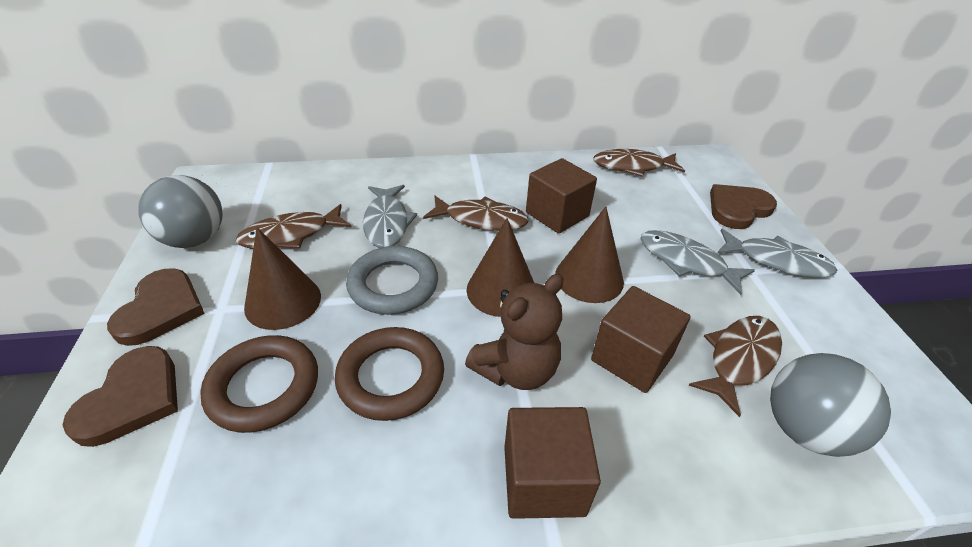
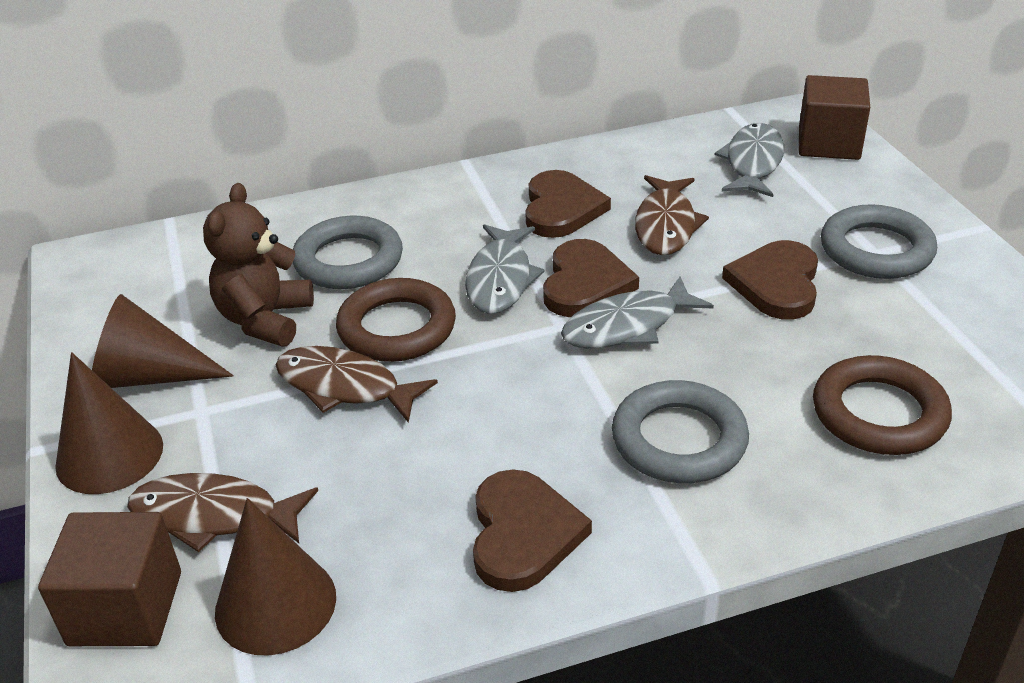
brown cube: 3 -> 2
brown fish: 4 -> 3
brown heart: 3 -> 4
grey ball: 2 -> 0
grey ring: 1 -> 3

